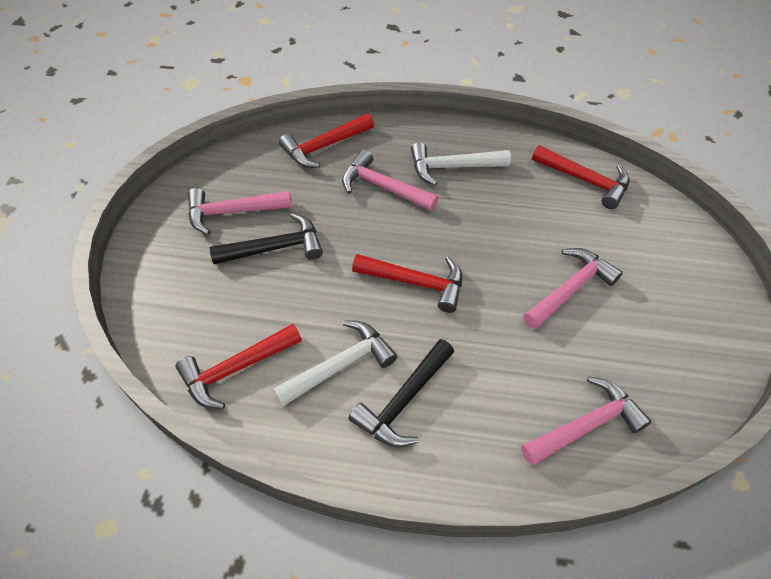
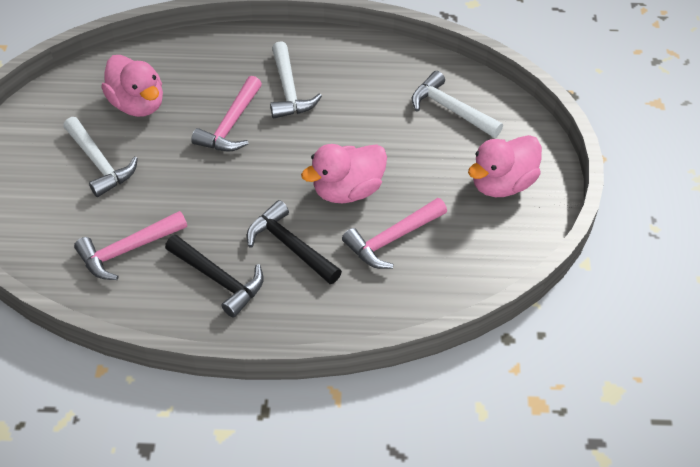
pink duck: 0 -> 3
pink hammer: 4 -> 3
red hammer: 4 -> 0
white hammer: 2 -> 3

